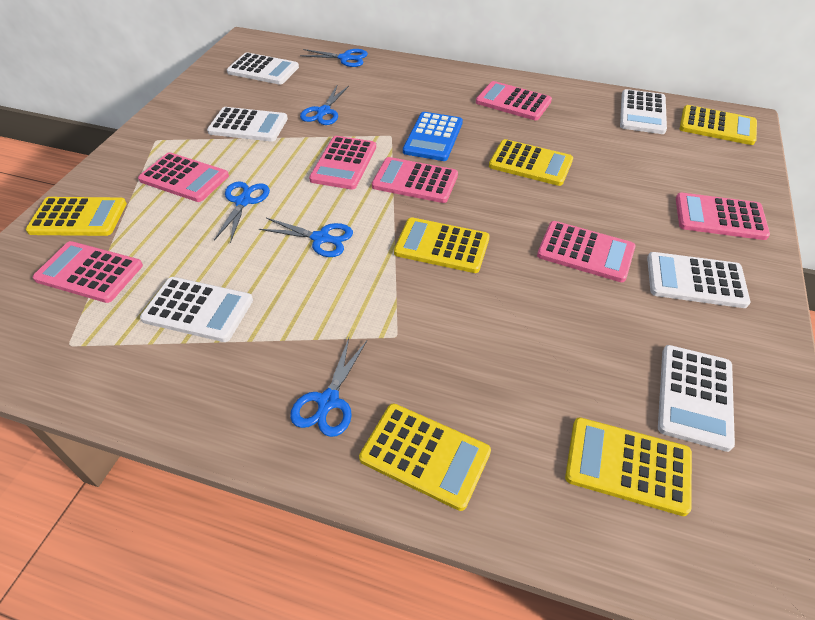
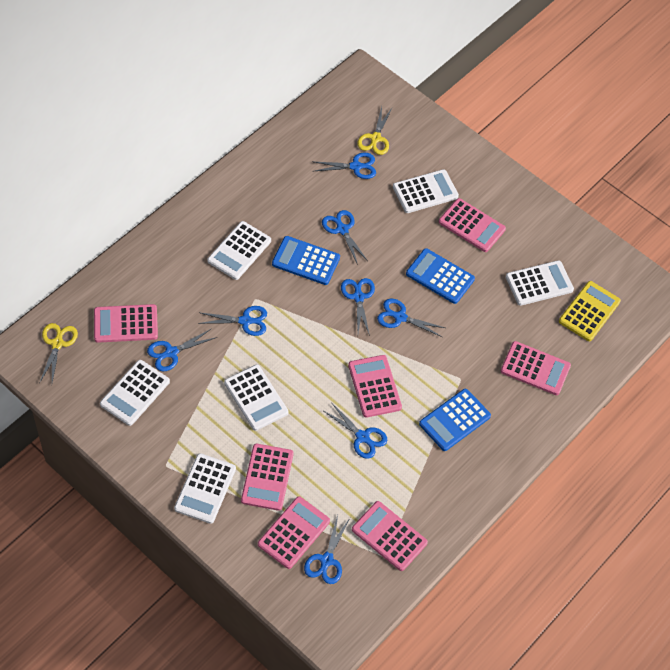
blue calculator: 1 -> 3
blue scissors: 5 -> 8
yellow calculator: 6 -> 1
yellow scissors: 0 -> 2

